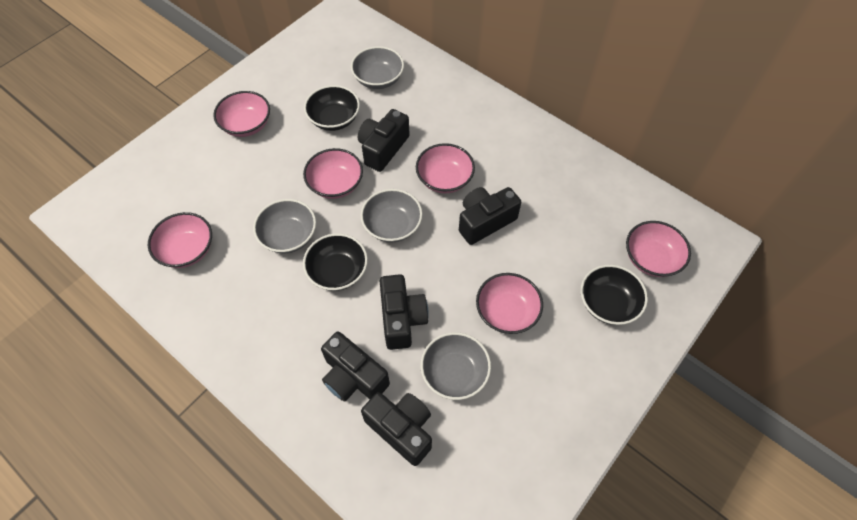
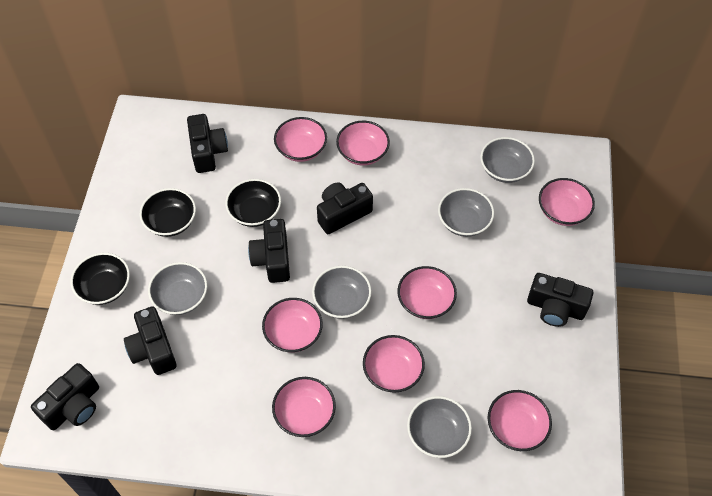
black camera: 5 -> 6
grey bowl: 4 -> 5
pink bowl: 6 -> 8

